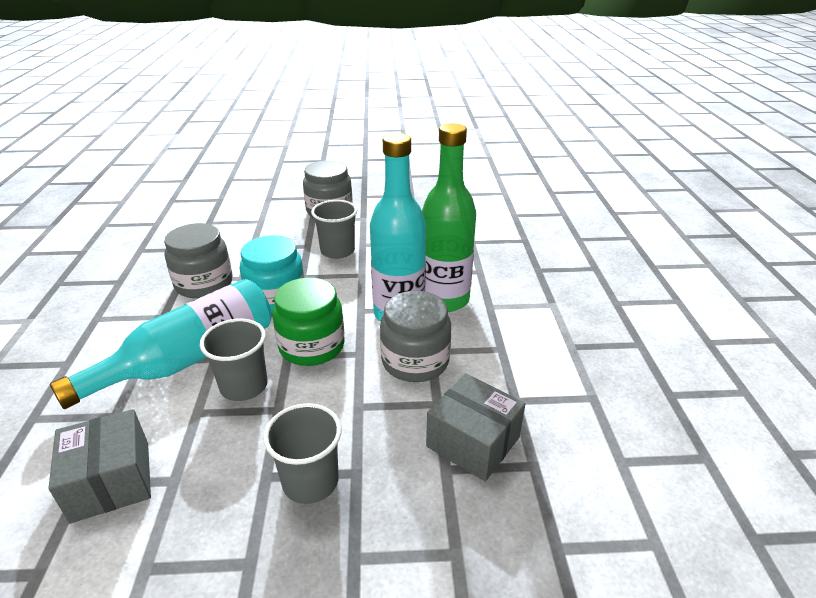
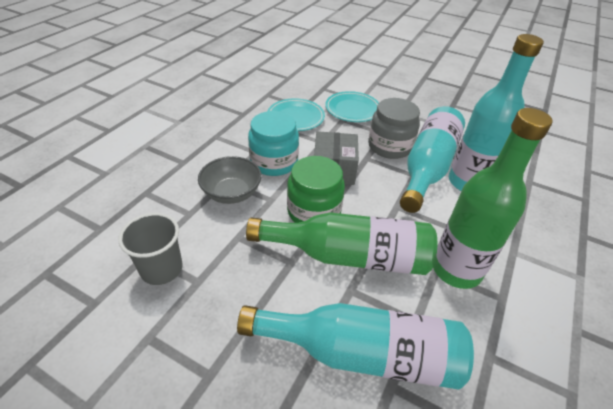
green bottle: 1 -> 2
grey bowl: 0 -> 1
grey box: 2 -> 1
grey cup: 3 -> 1
grey jar: 3 -> 1
turquoise bottle: 2 -> 3
turquoise plate: 0 -> 2

